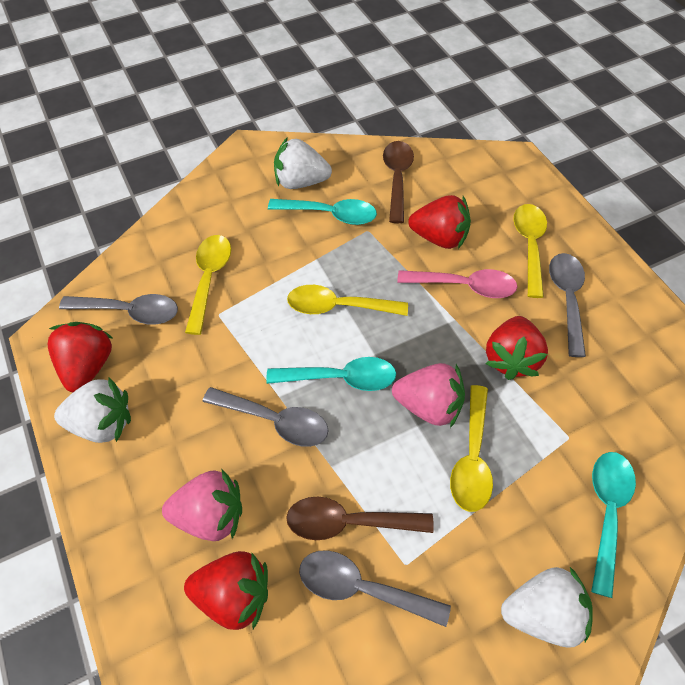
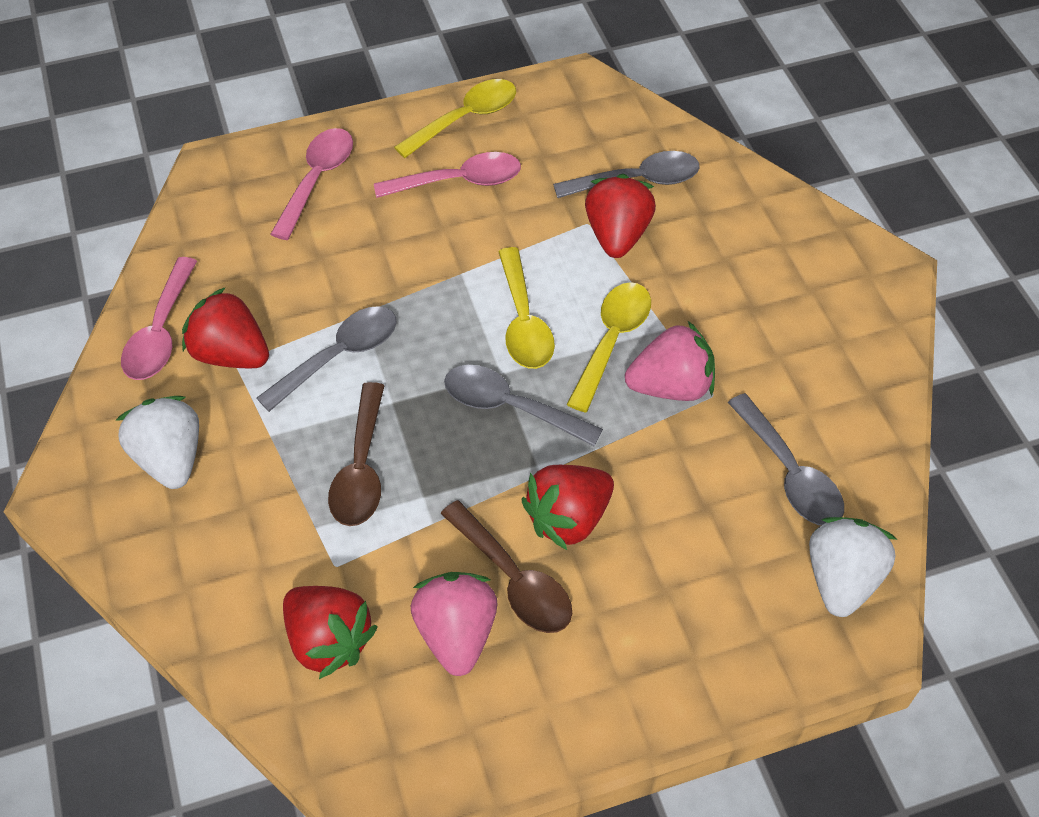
pink spoon: 1 -> 3
turquoise spoon: 3 -> 0
white strawberry: 3 -> 2
yellow spoon: 4 -> 3

